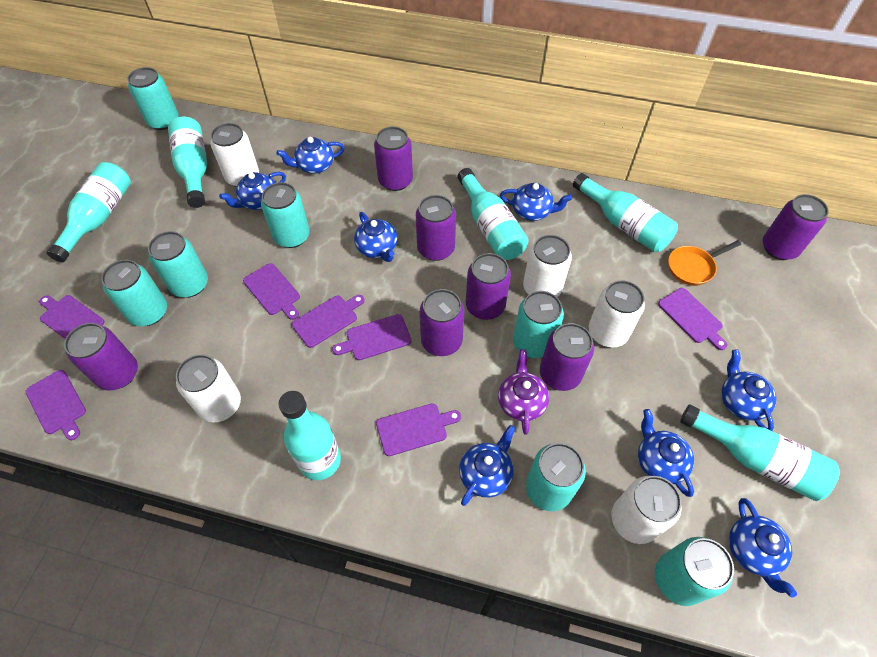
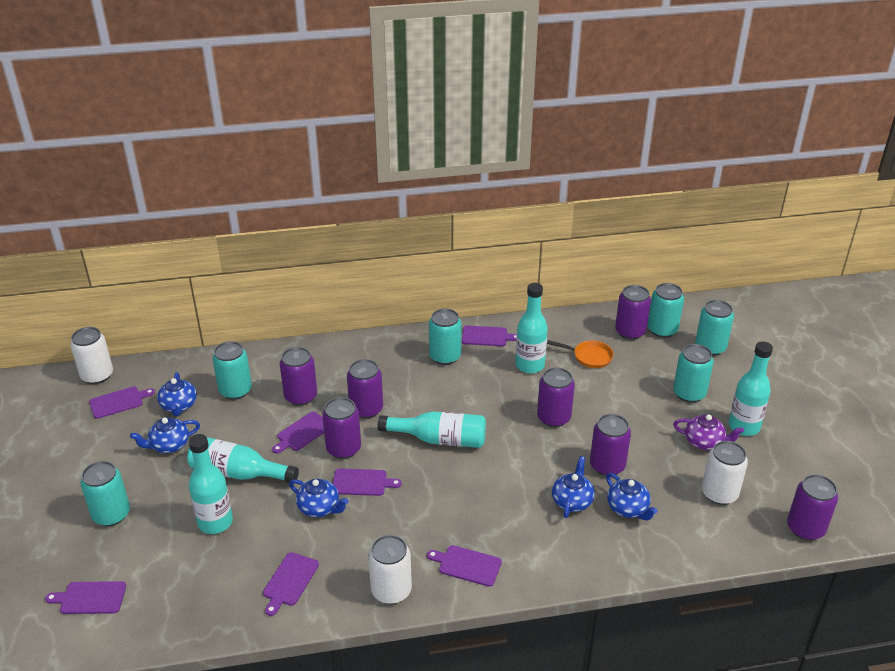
blue teapot: 8 -> 5
turquoise bottle: 6 -> 5
turquoise can: 7 -> 6
white can: 5 -> 3

